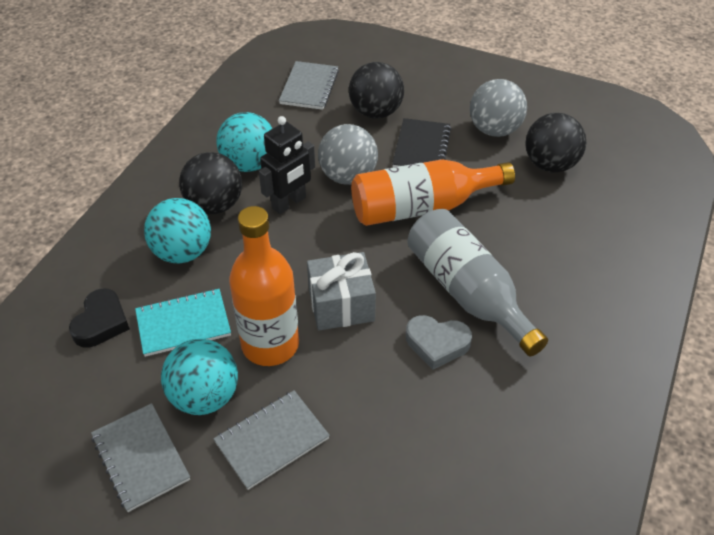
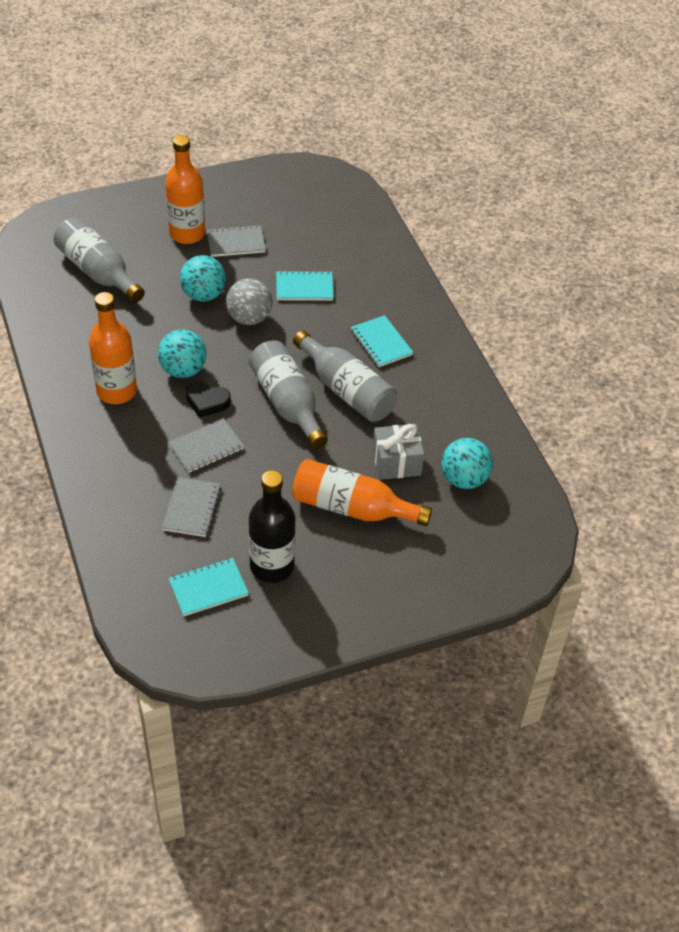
black ball: 3 -> 0
black bottle: 0 -> 1
black notebook: 1 -> 0
black robot: 1 -> 0
grey ball: 2 -> 1
grey bottle: 1 -> 3
grey heart: 1 -> 0
orange bottle: 2 -> 3
turquoise notebook: 1 -> 3

